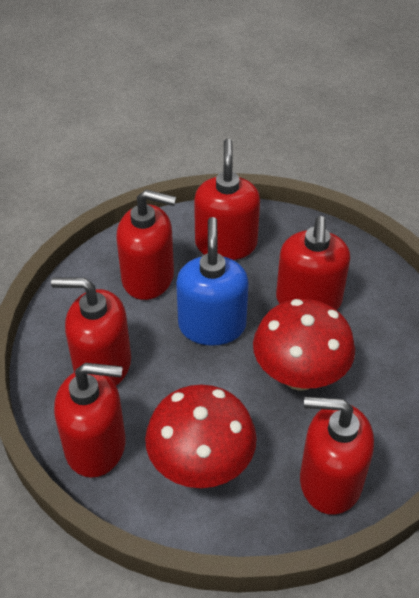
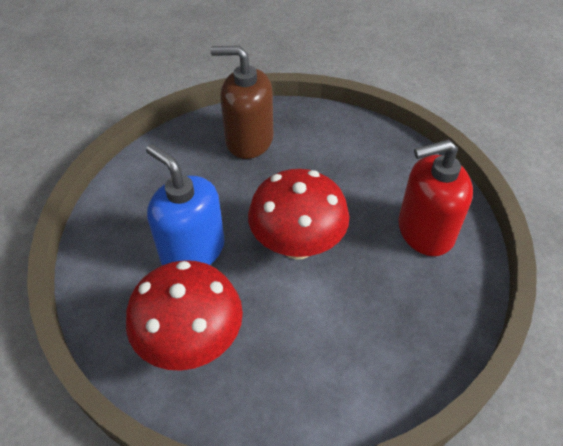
brown soap dispenser: 0 -> 1
red soap dispenser: 6 -> 1

